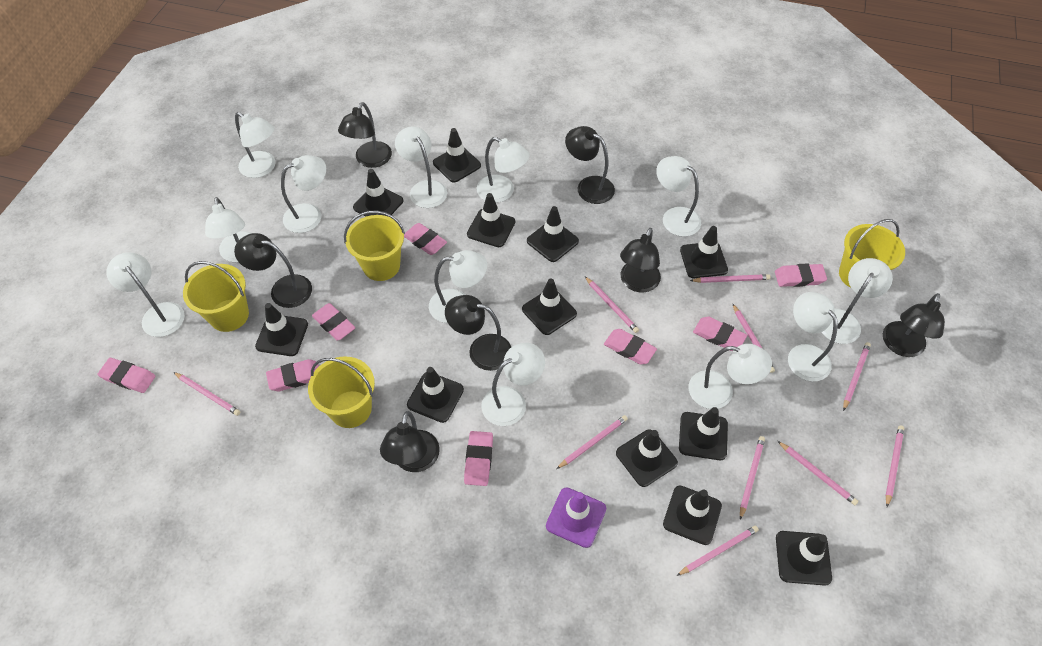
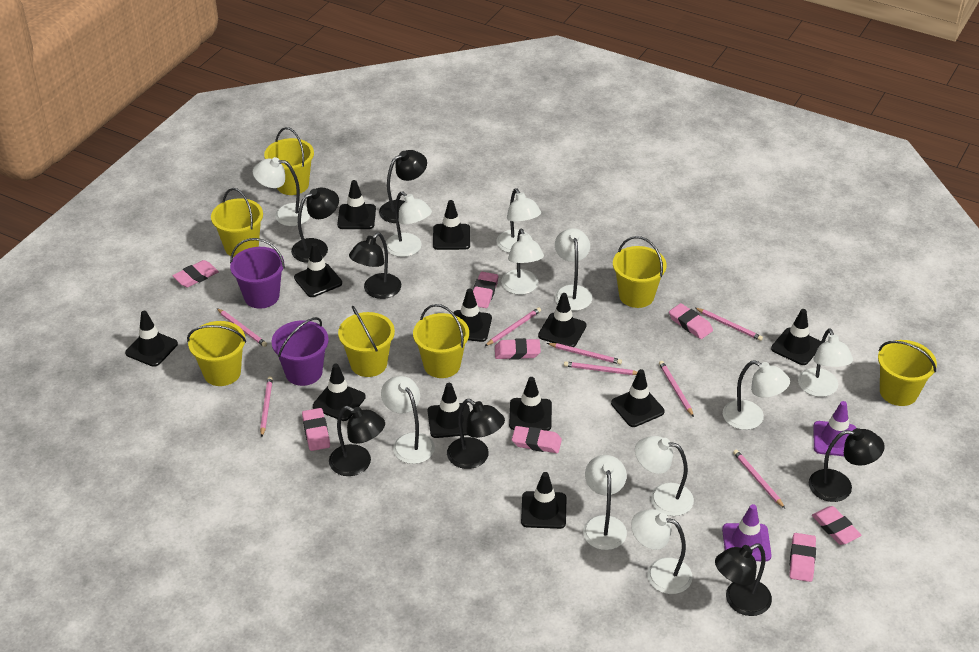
pink pencil: 10 -> 8
purple bucket: 0 -> 2
purple traffic cone: 1 -> 2
white lamp: 12 -> 11
yellow bucket: 4 -> 7

